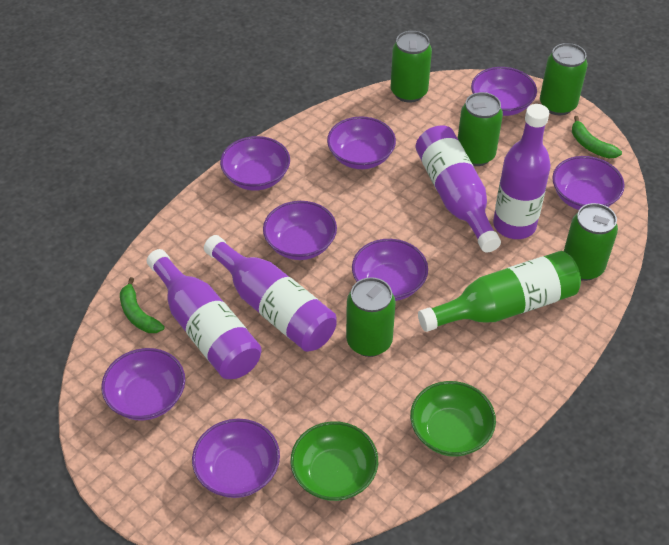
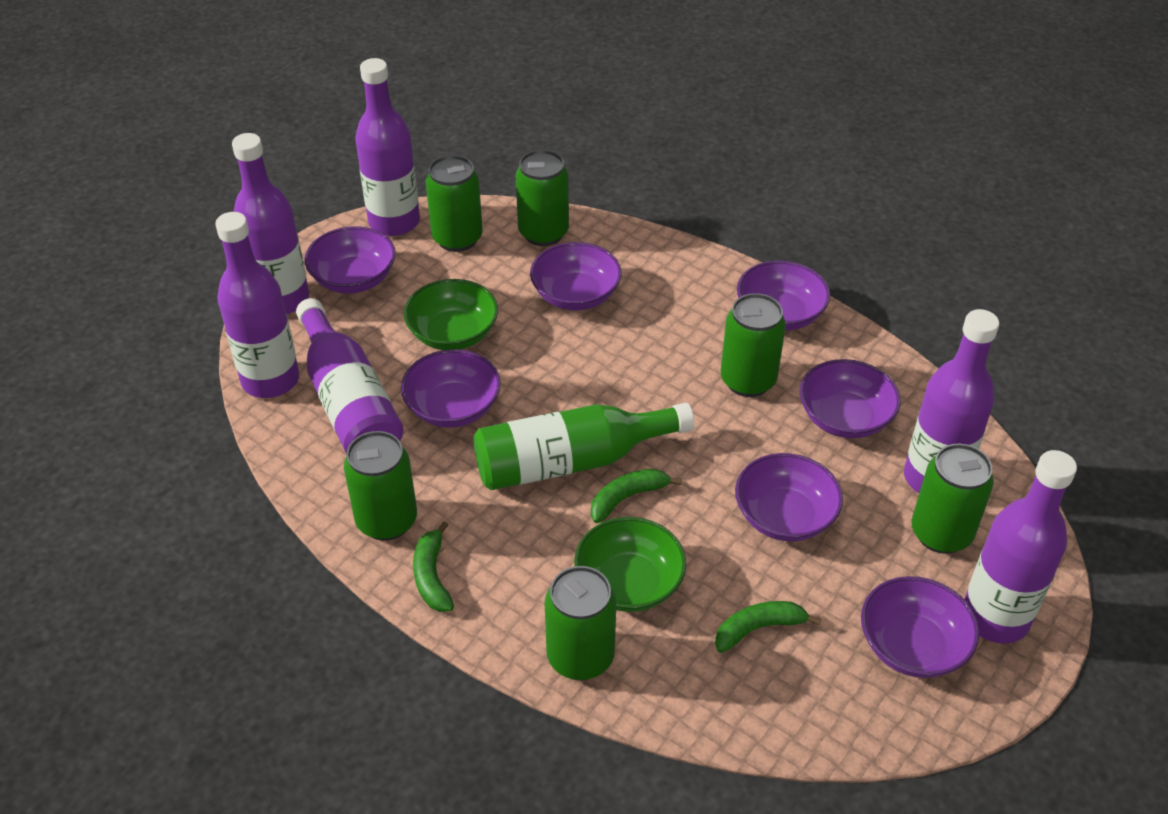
green banana: 2 -> 3
green can: 5 -> 6
purple bottle: 4 -> 6
purple bowl: 8 -> 7

